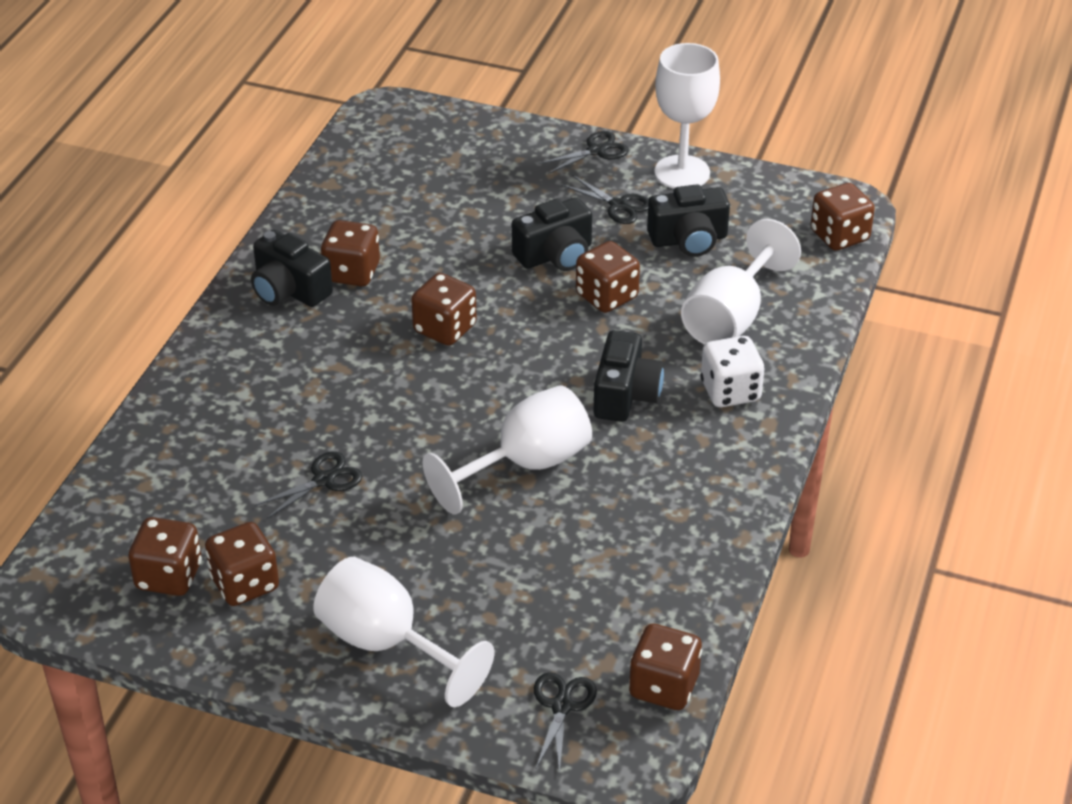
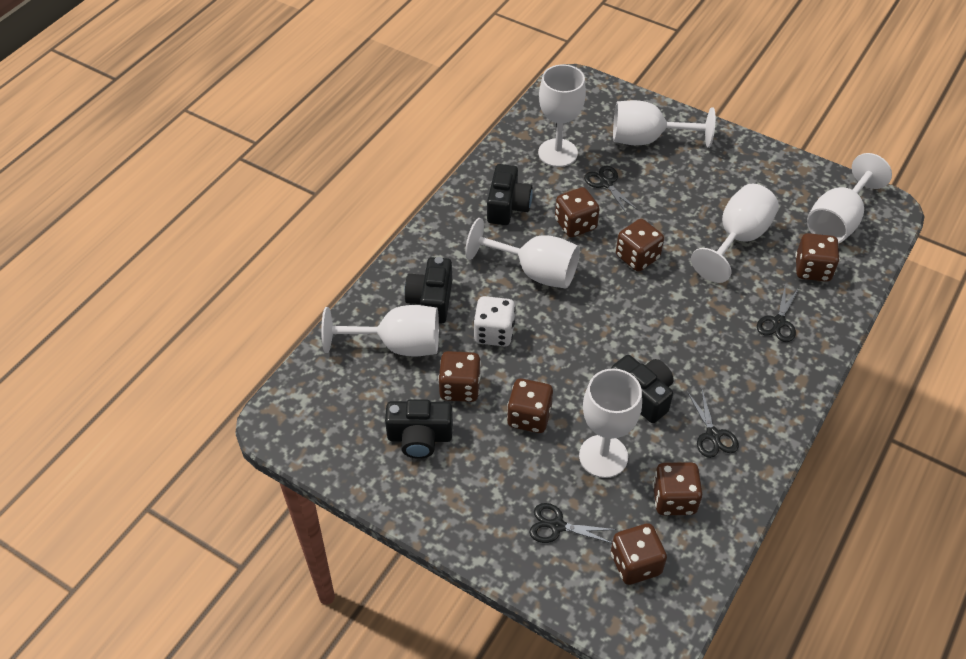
white goblet: 4 -> 7

